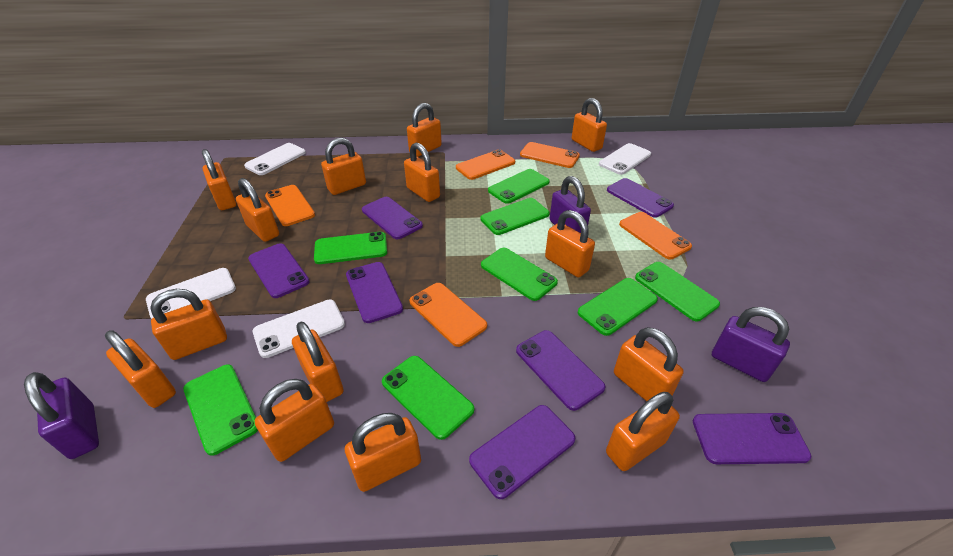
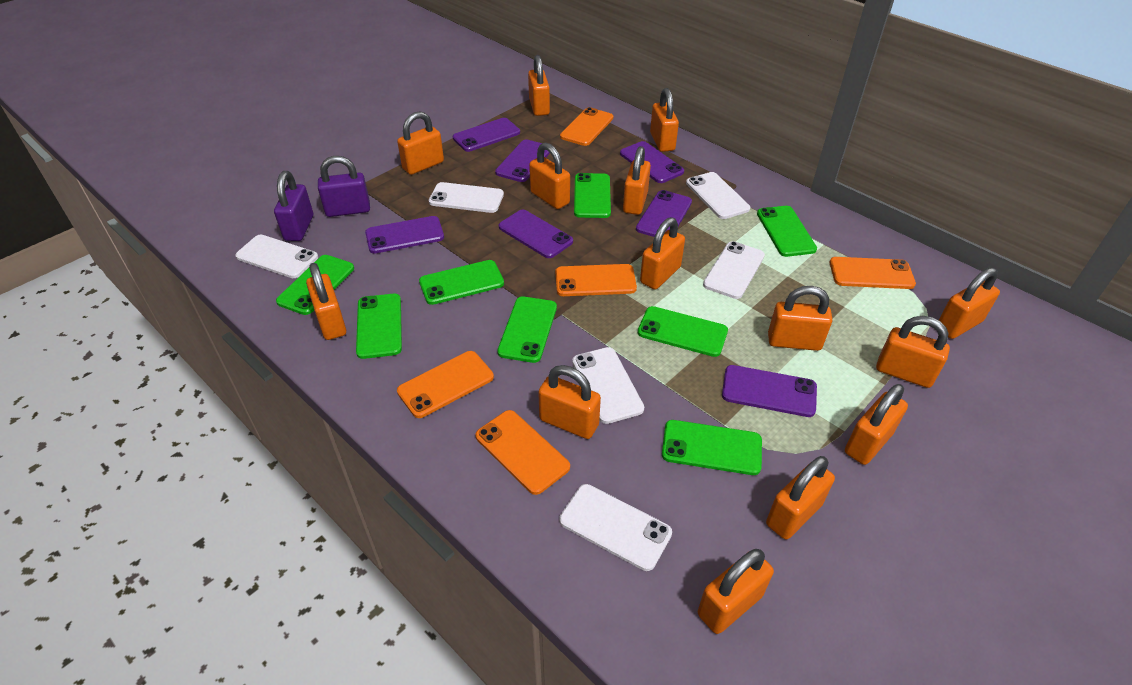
purple padlock: 3 -> 2
white phone: 4 -> 6

